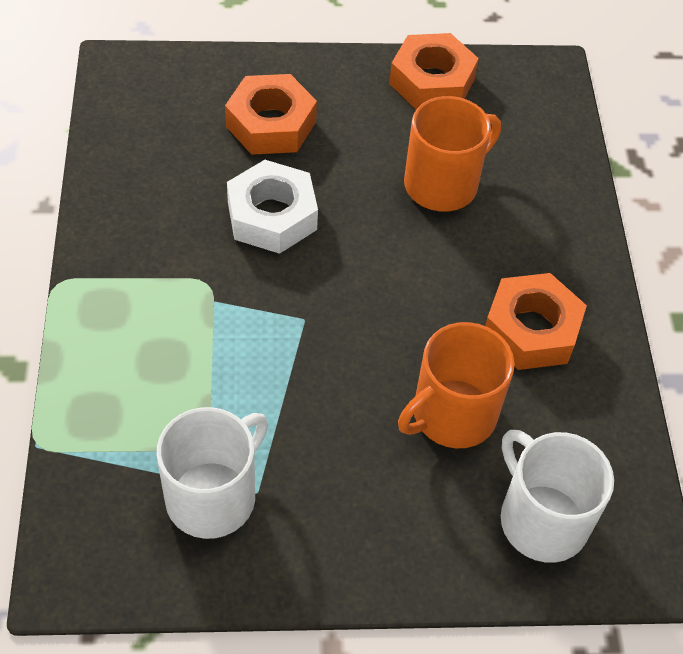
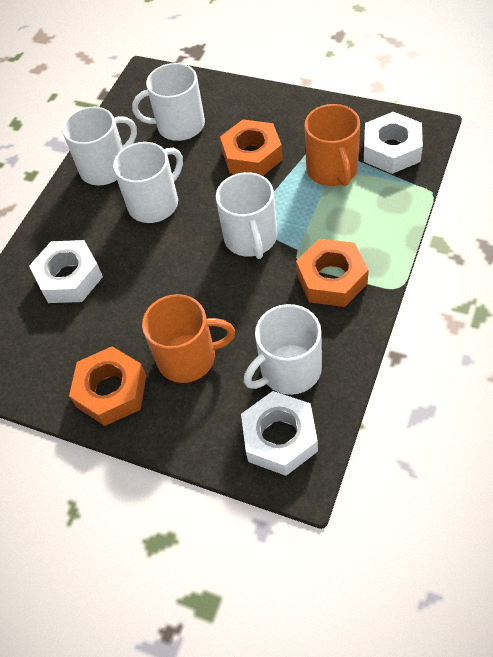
white mug: 2 -> 5
white nut: 1 -> 3

